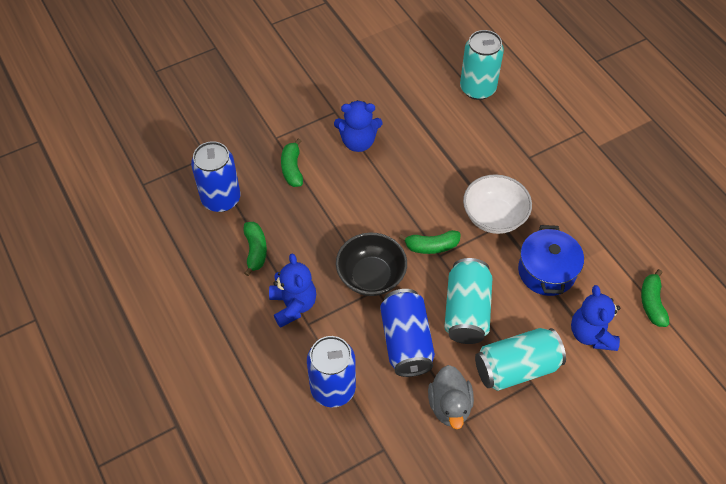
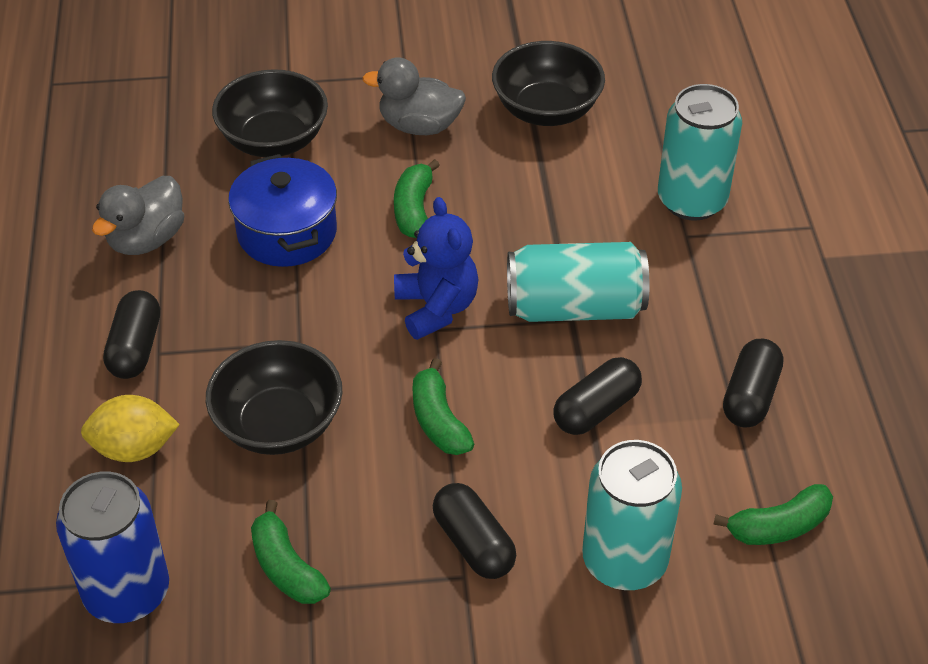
black bowl: 1 -> 3
black capsule: 0 -> 4
blue can: 3 -> 1
blue teddy bear: 3 -> 1
grey duck: 1 -> 2
white bowl: 1 -> 0
yellow lemon: 0 -> 1

